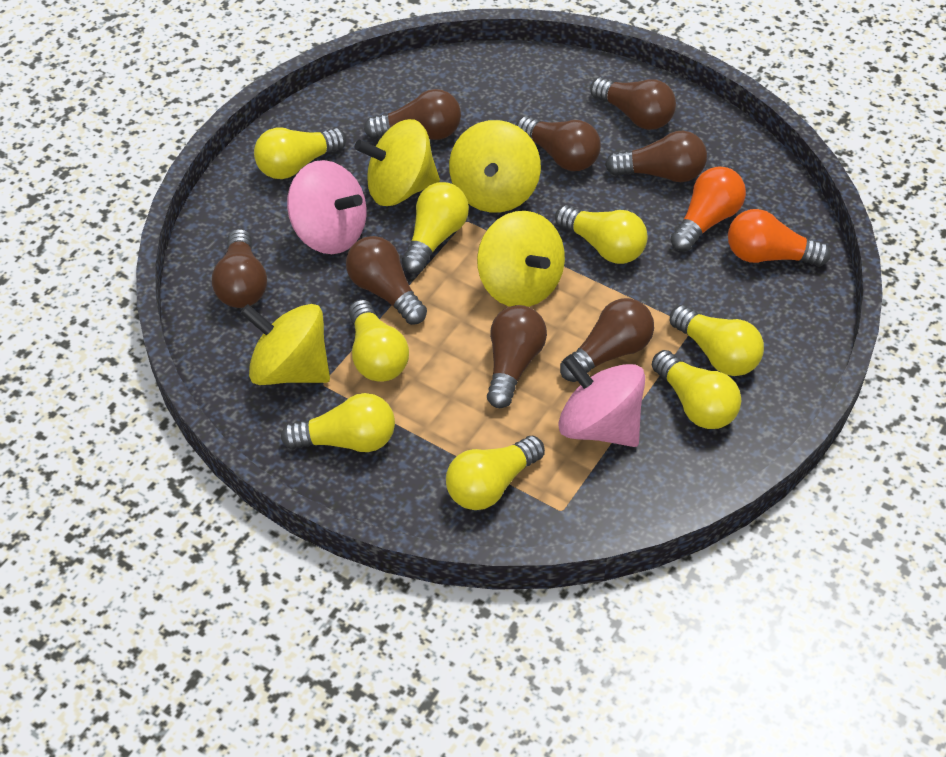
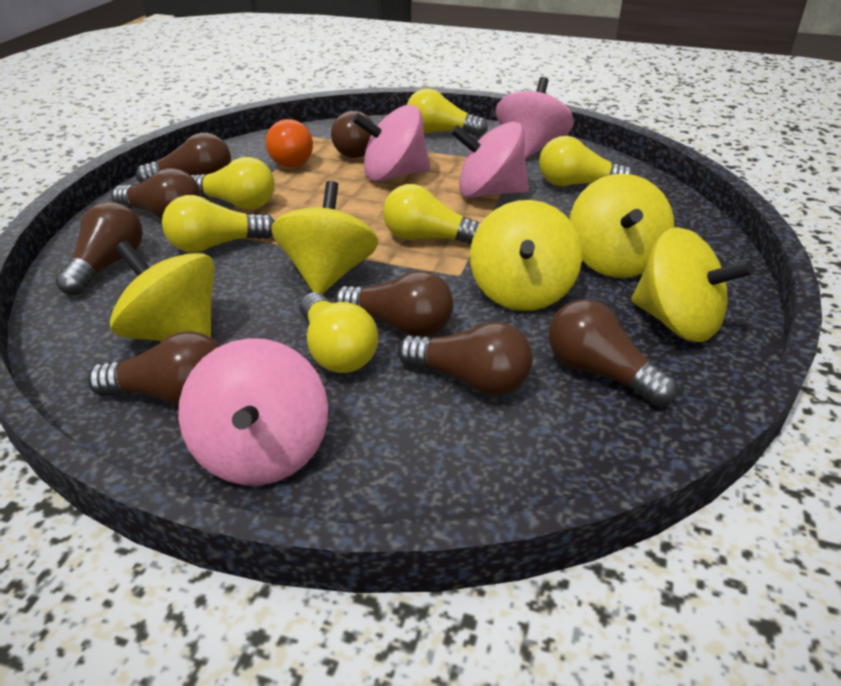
orange light bulb: 2 -> 1
pink spinning top: 2 -> 4
yellow light bulb: 8 -> 6
yellow spinning top: 4 -> 5

